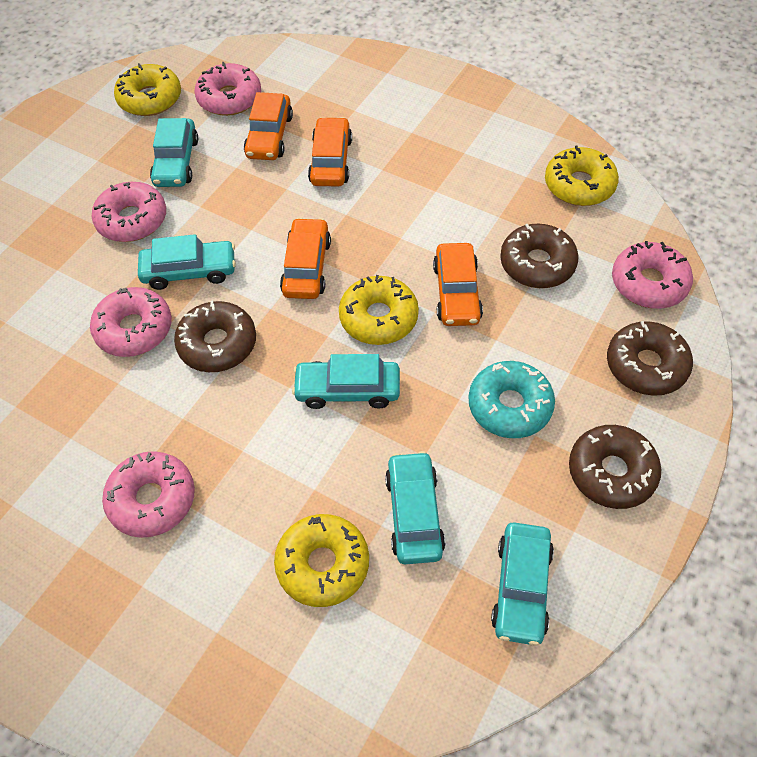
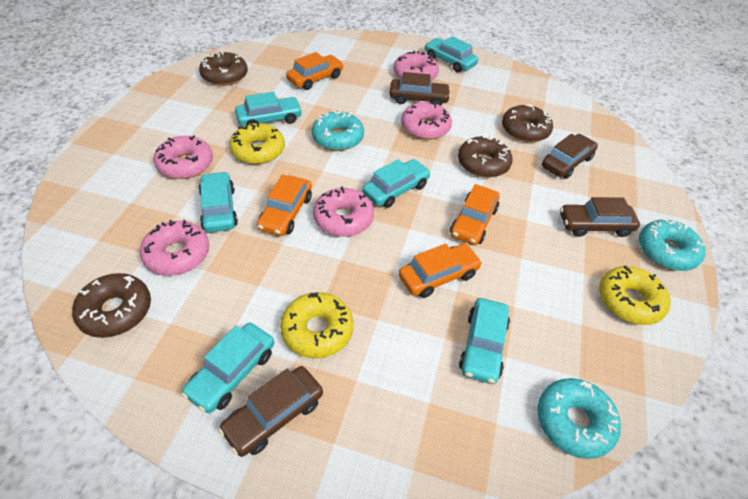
brown car: 0 -> 4
turquoise car: 5 -> 6
turquoise donut: 1 -> 3
yellow donut: 4 -> 3

